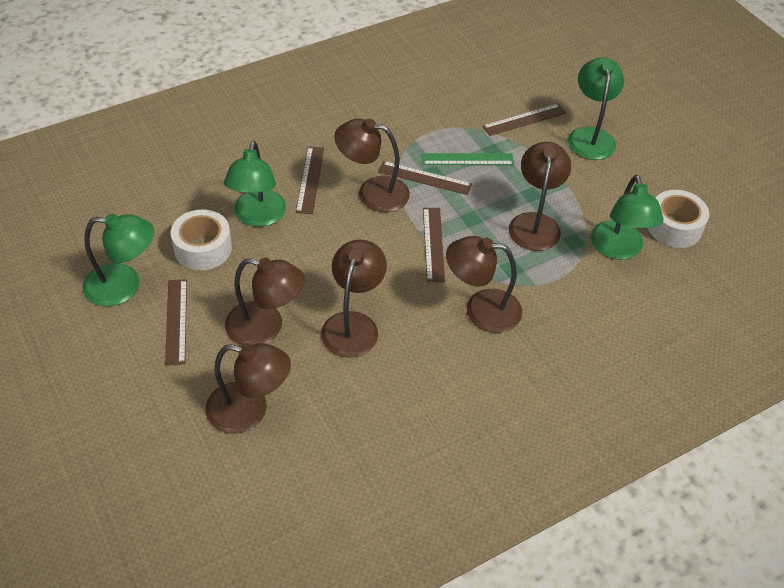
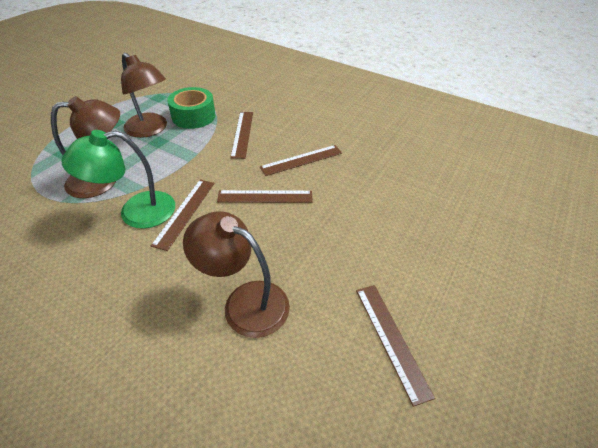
brown lamp: 6 -> 3
green lamp: 4 -> 1
green ruler: 1 -> 0
green tape: 0 -> 1
white tape: 2 -> 0

